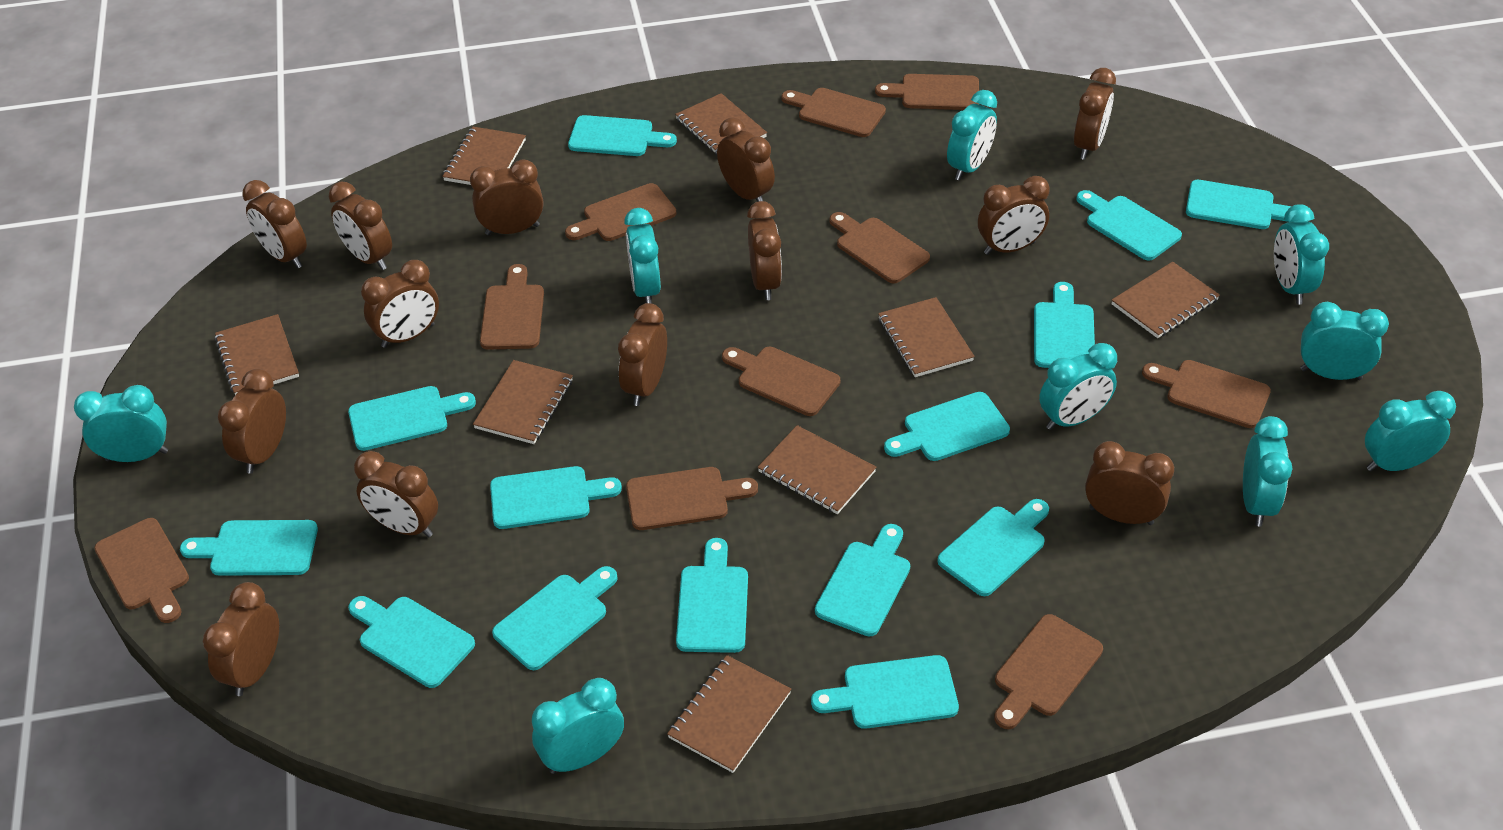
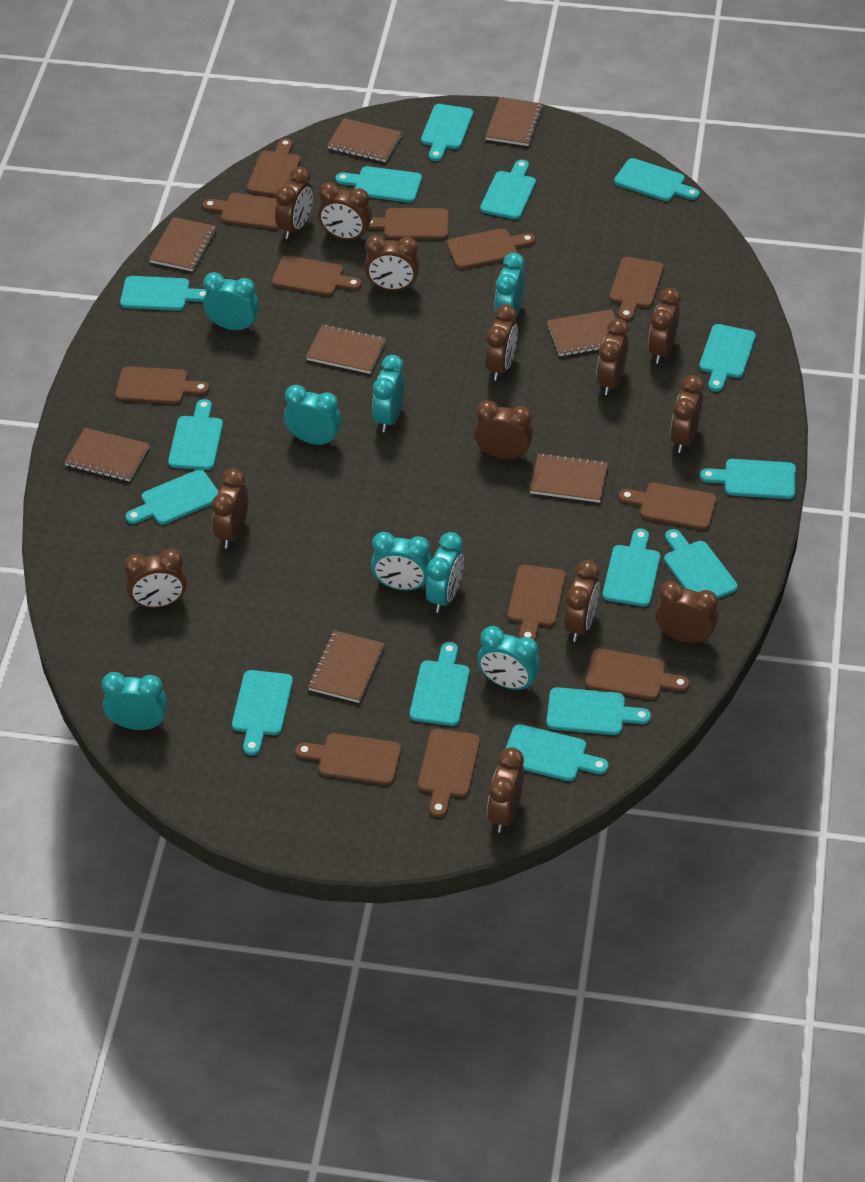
brown cutting board: 10 -> 12
turquoise clock: 9 -> 8
turquoise cutting board: 14 -> 15

